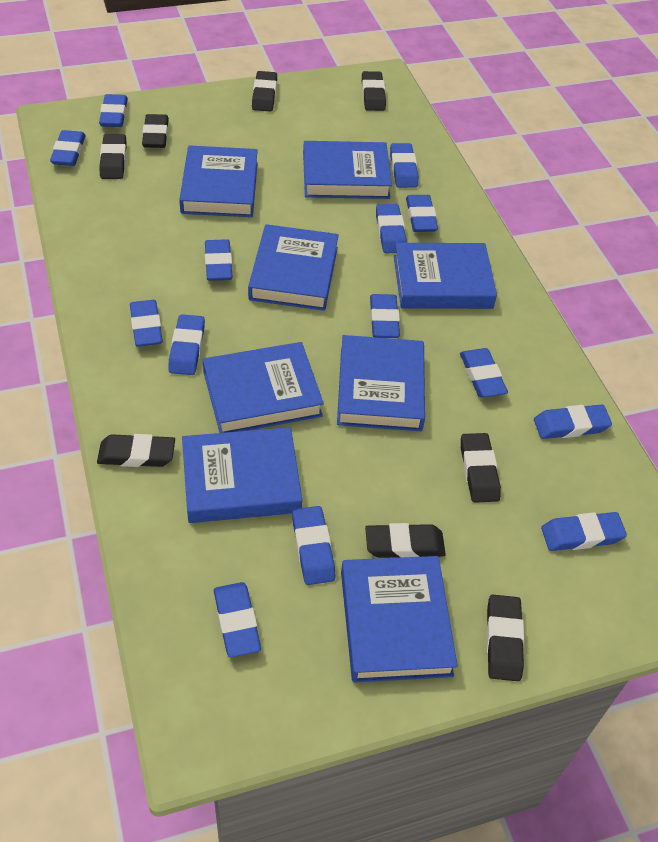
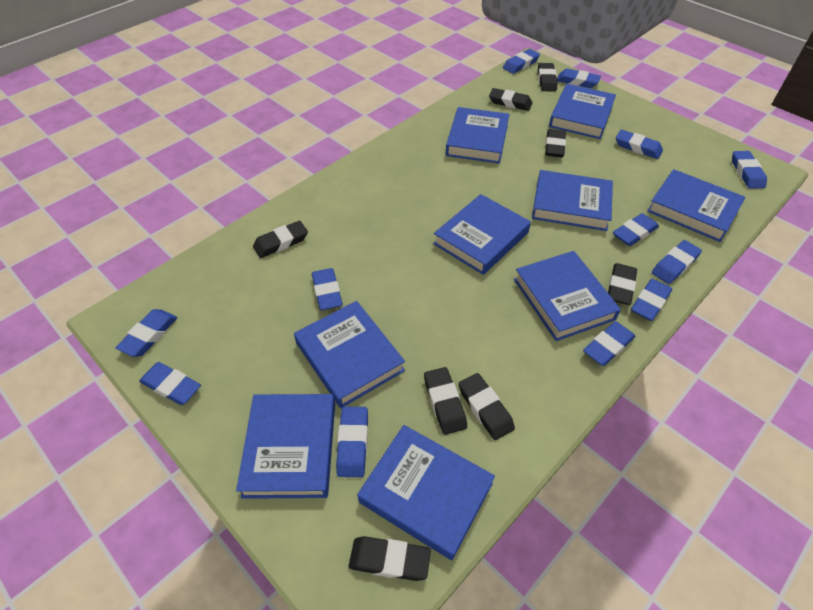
blue book: 8 -> 9
blue eraser: 14 -> 12

